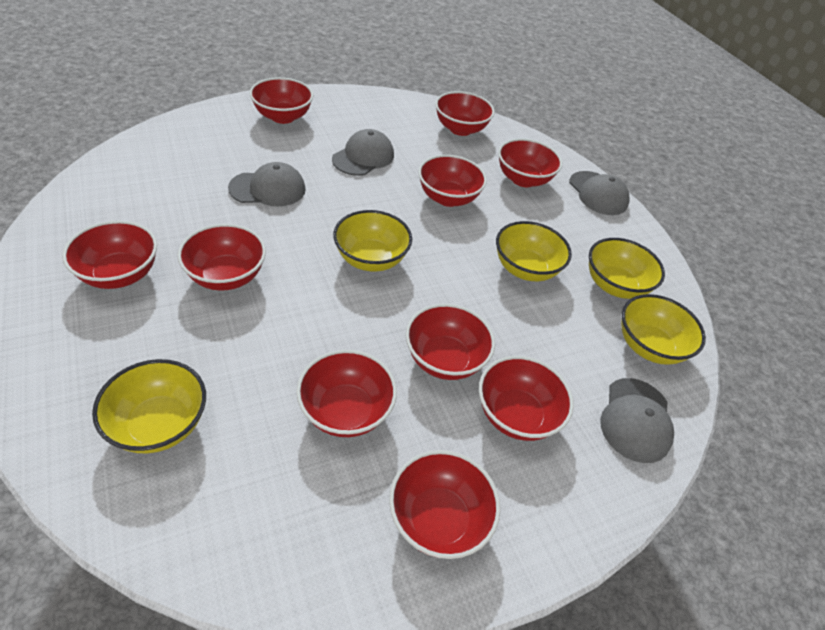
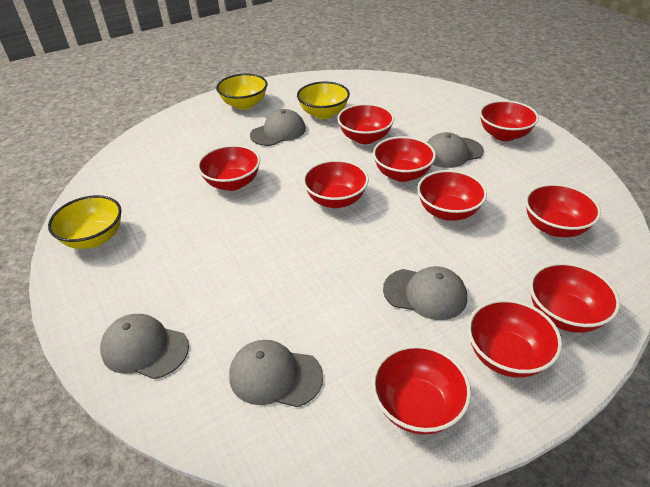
grey cap: 4 -> 5
yellow bowl: 5 -> 3

